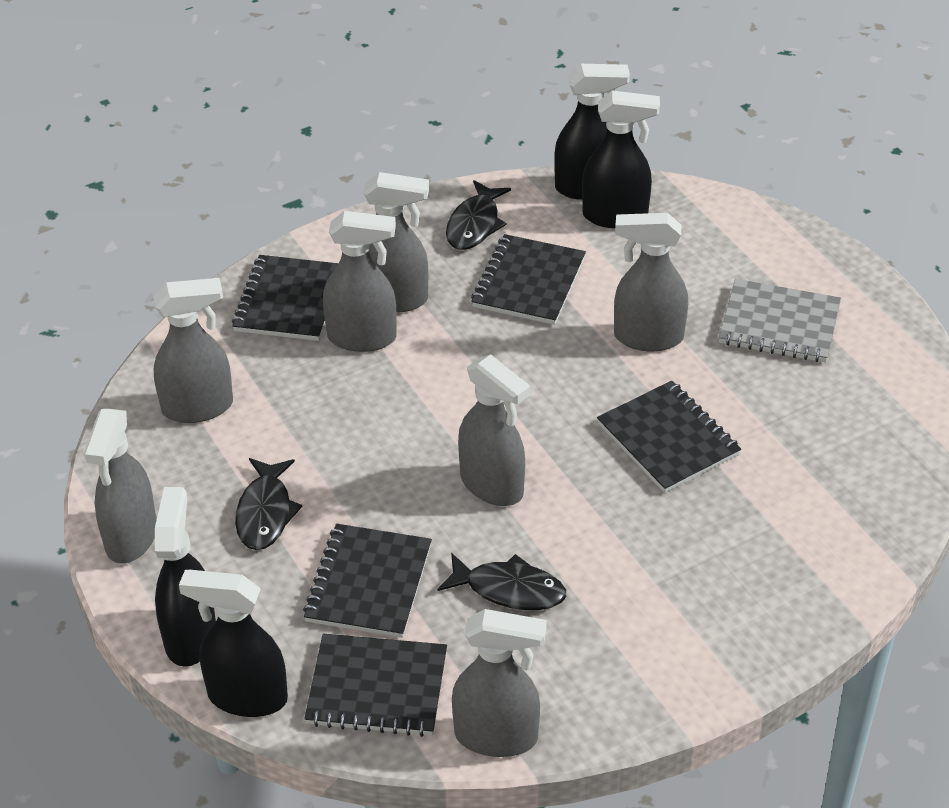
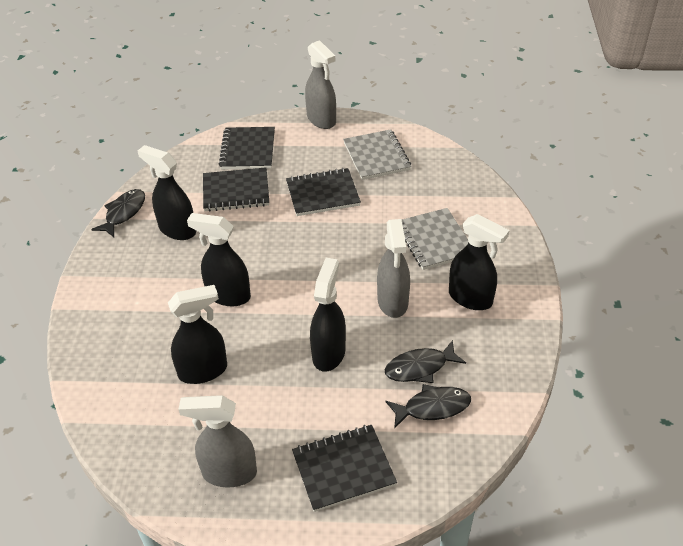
black notebook: 5 -> 4
black spray bottle: 4 -> 5
grey notebook: 1 -> 2
grey spray bottle: 7 -> 3

